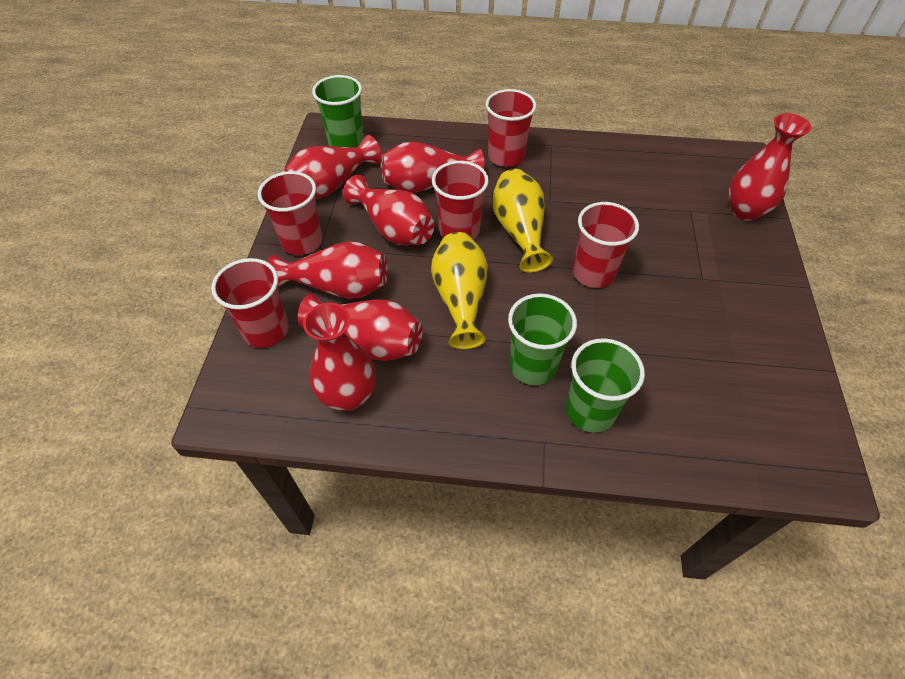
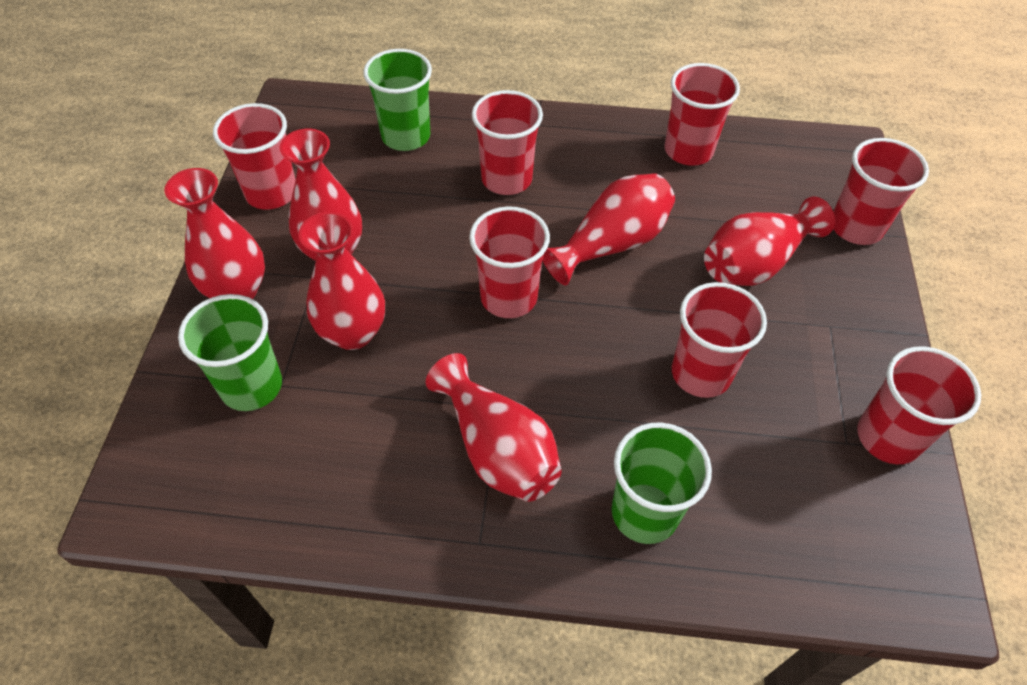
red cup: 5 -> 7
red vase: 7 -> 6
yellow vase: 2 -> 0

